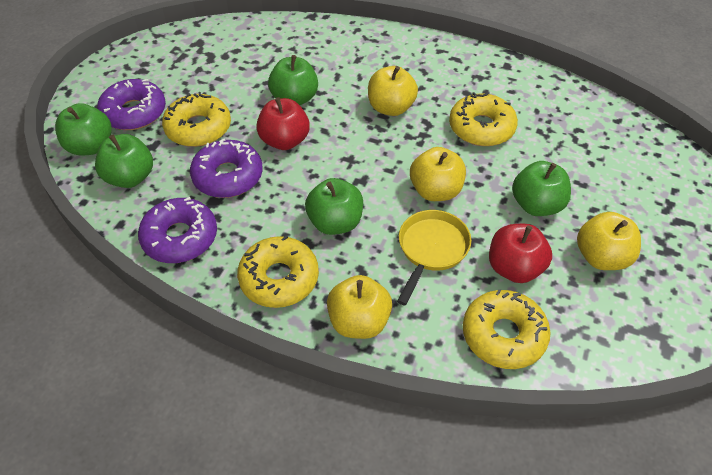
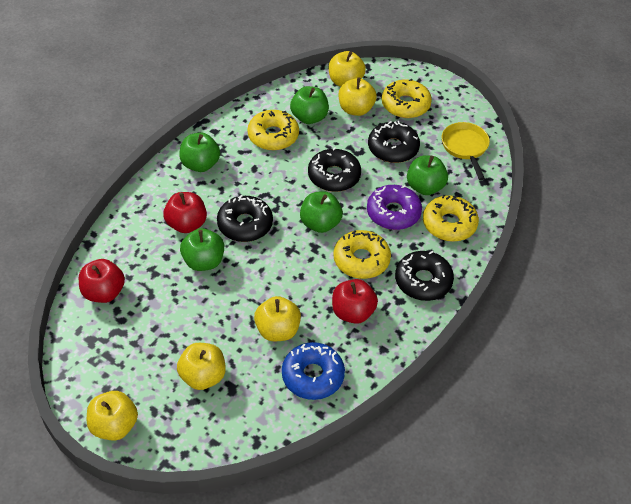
black donut: 0 -> 4
blue donut: 0 -> 1
purple donut: 3 -> 1
red apple: 2 -> 3
yellow apple: 4 -> 5

